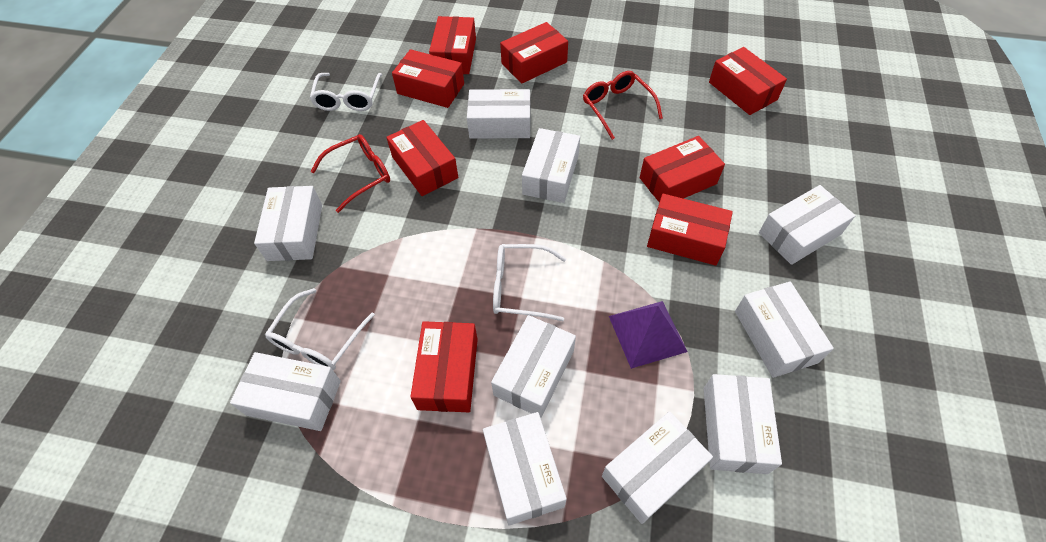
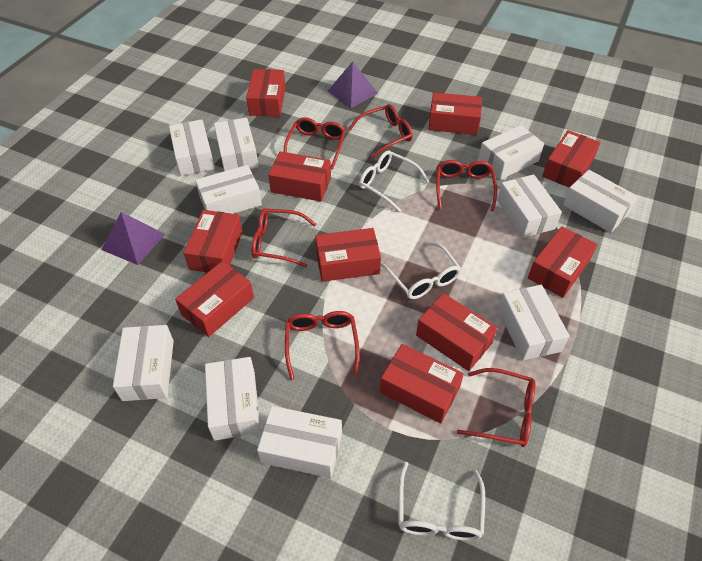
purple pyramid: 1 -> 2
red box: 8 -> 10
red glasses: 2 -> 6

